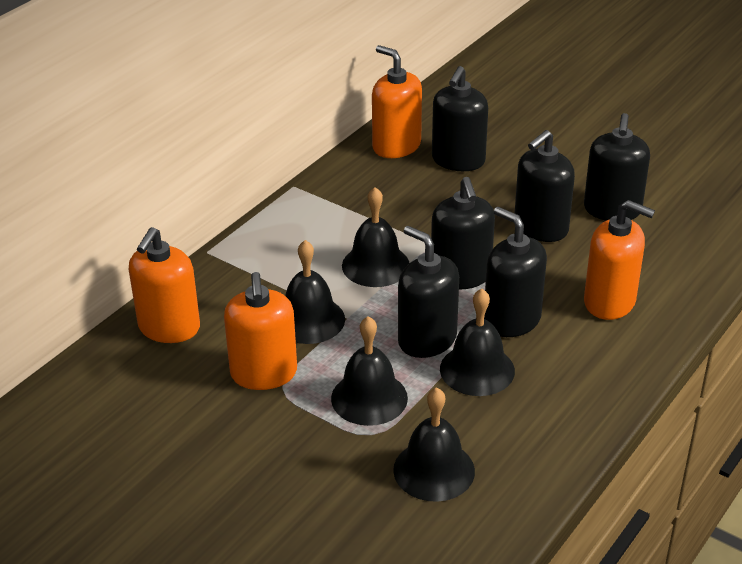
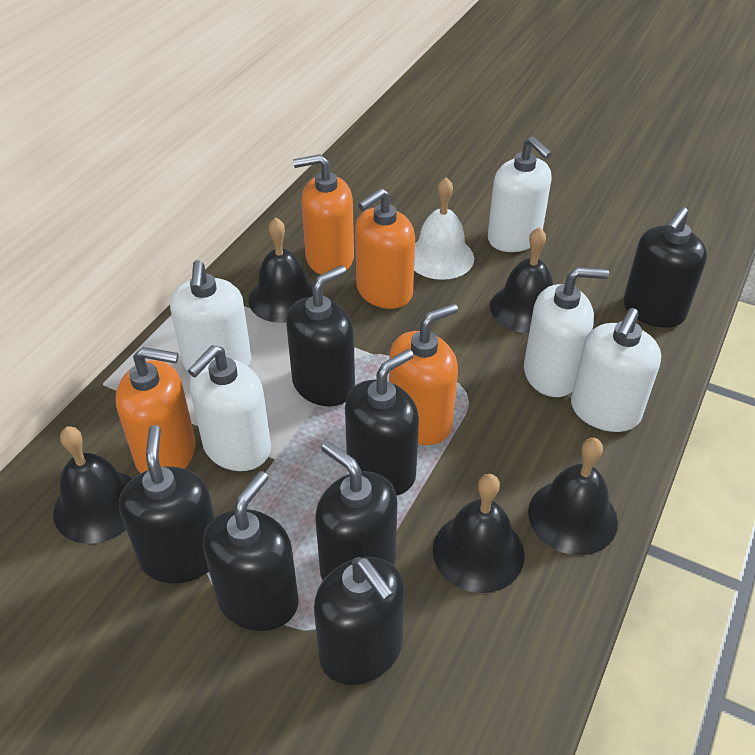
black soap dispenser: 6 -> 7
white bell: 0 -> 1
white soap dispenser: 0 -> 5

